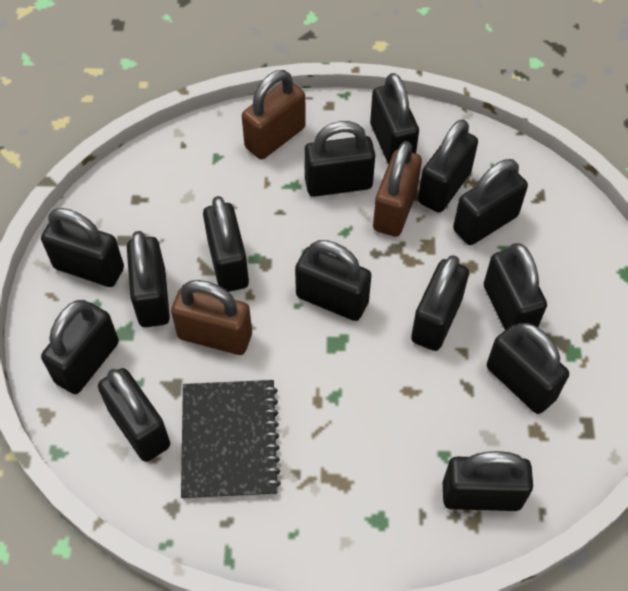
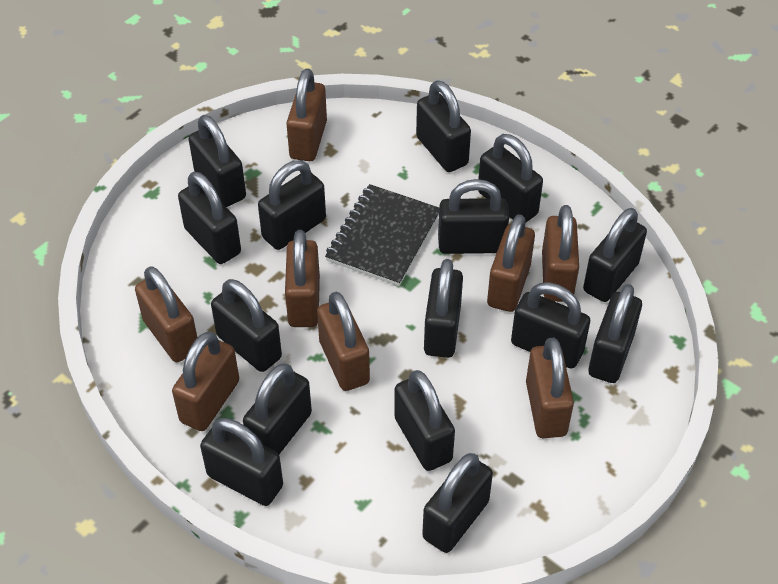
black padlock: 14 -> 15
brown padlock: 3 -> 8

